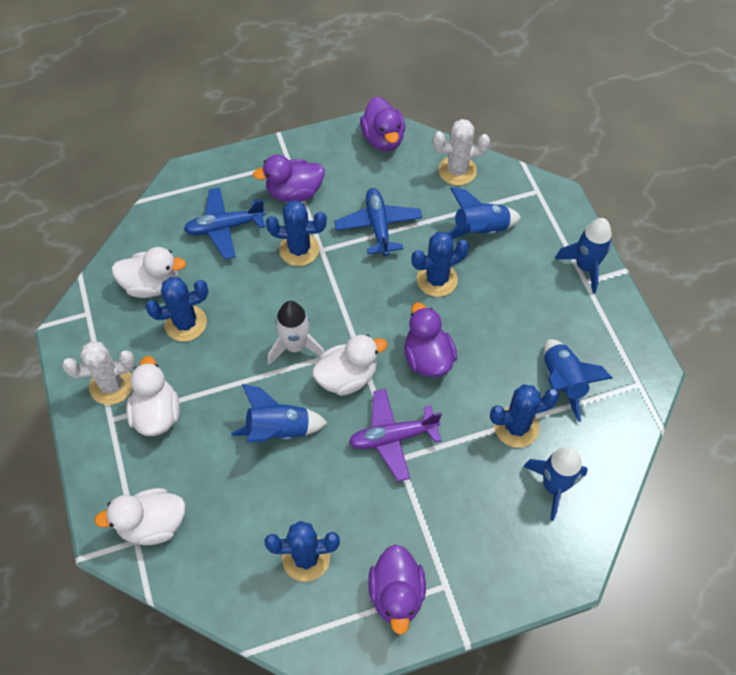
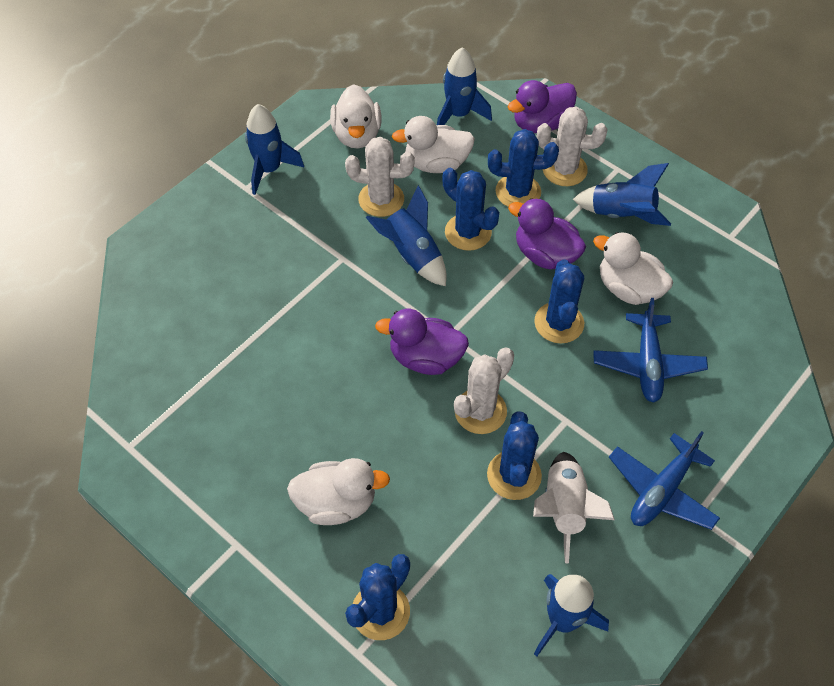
purple duck: 4 -> 3
purple plane: 1 -> 0
white cactus: 2 -> 3

